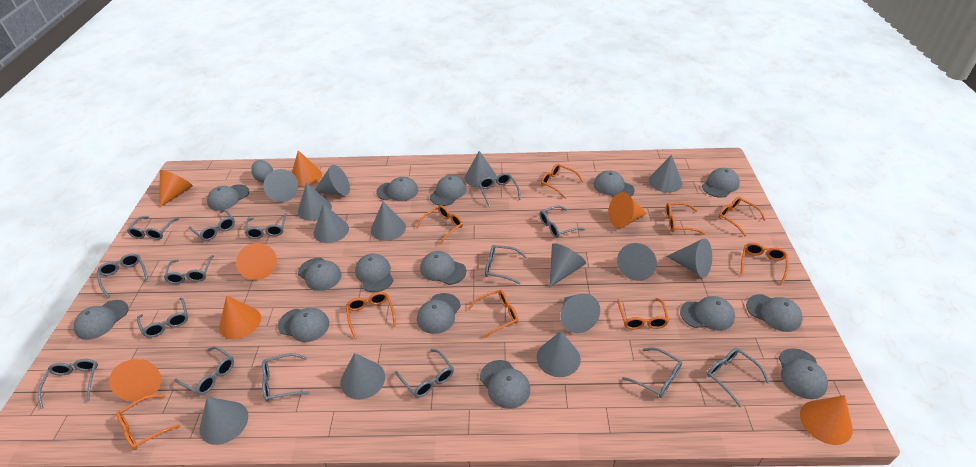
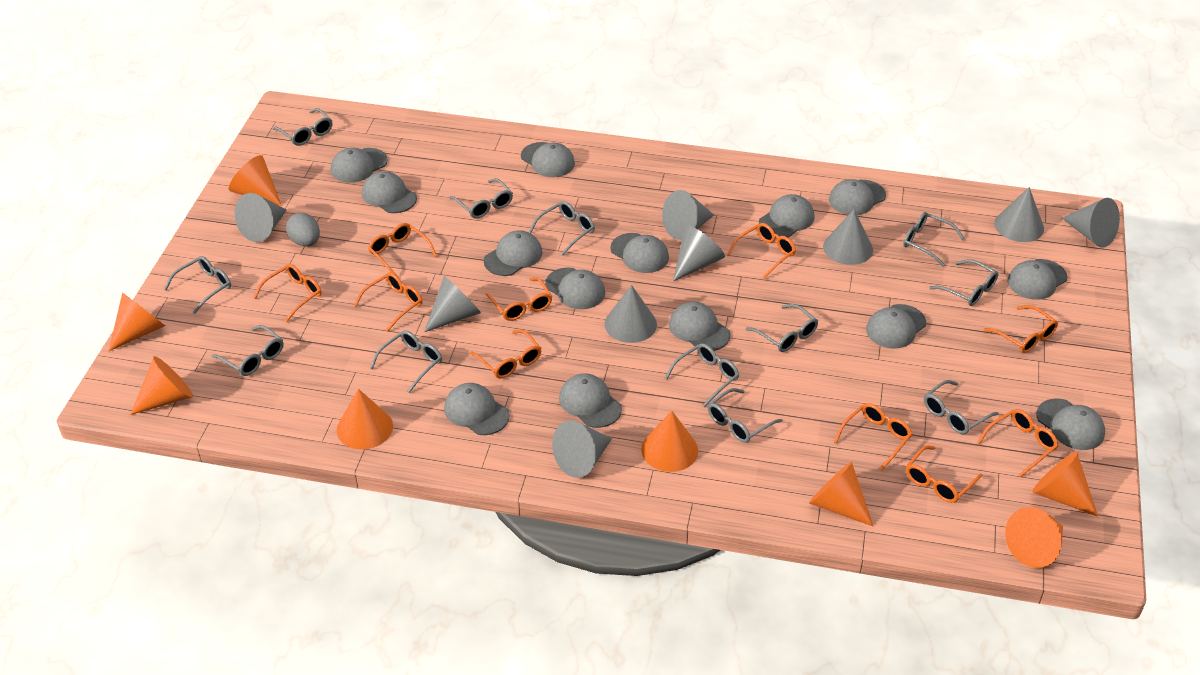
grey cap: 15 -> 14
grey cone: 14 -> 9
grey glasses: 15 -> 12
orange cone: 7 -> 8
orange glasses: 9 -> 10

